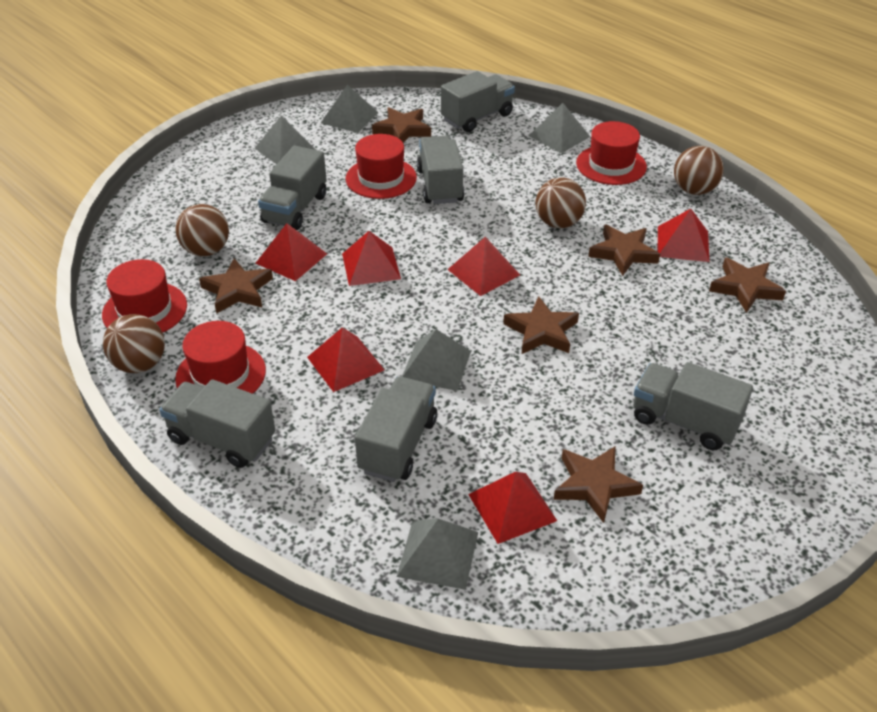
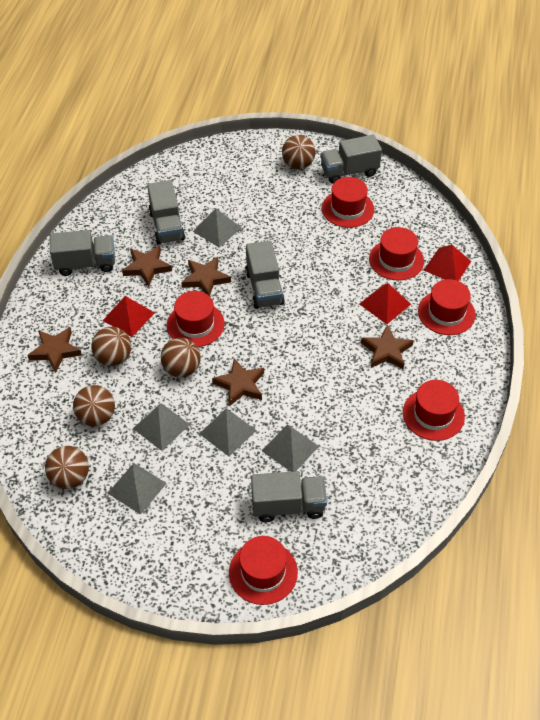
brown ball: 4 -> 5
brown star: 6 -> 5
grey truck: 6 -> 5
red hat: 4 -> 6
red pyramid: 6 -> 3

